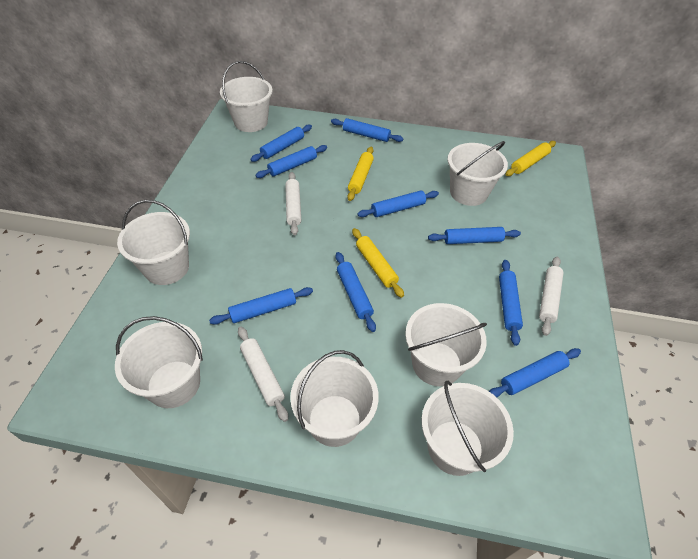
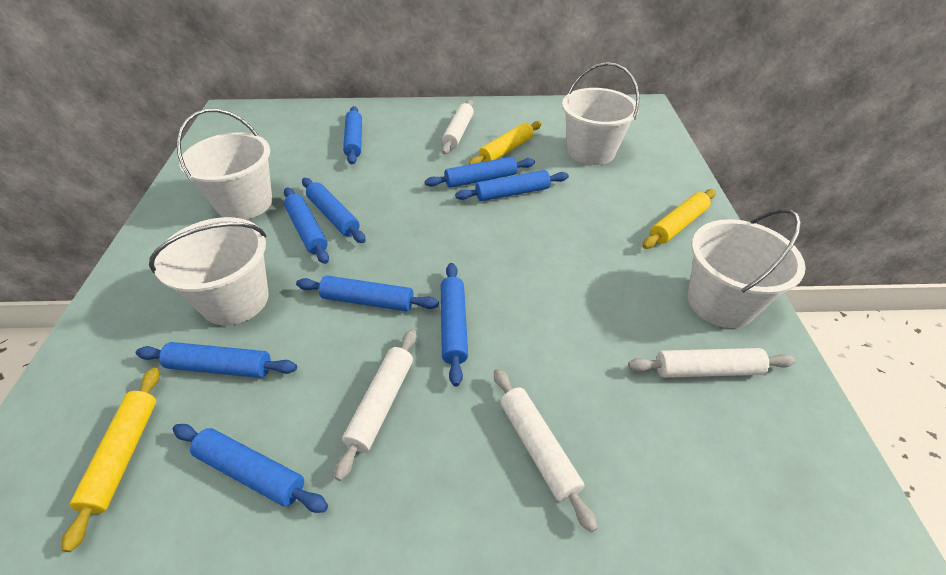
white bucket: 7 -> 4
white rolling pin: 3 -> 4

